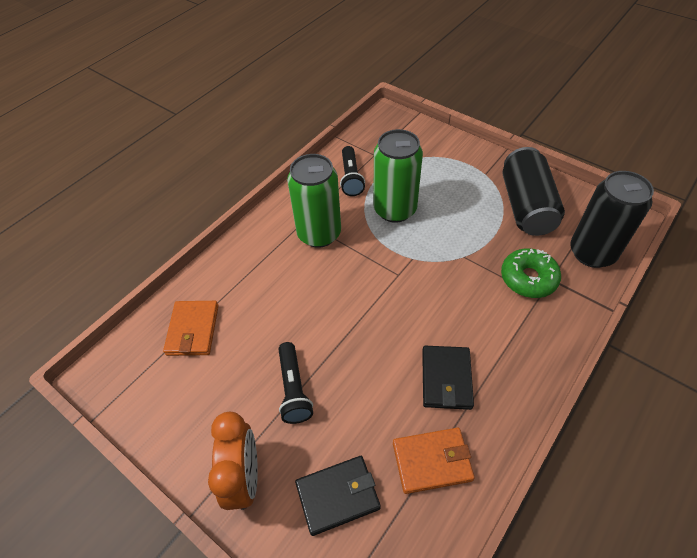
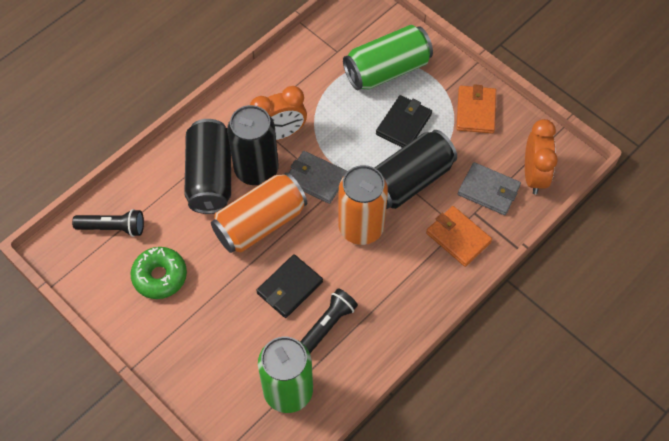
black can: 2 -> 3
grey wallet: 0 -> 2
orange can: 0 -> 2
orange clock: 1 -> 2

